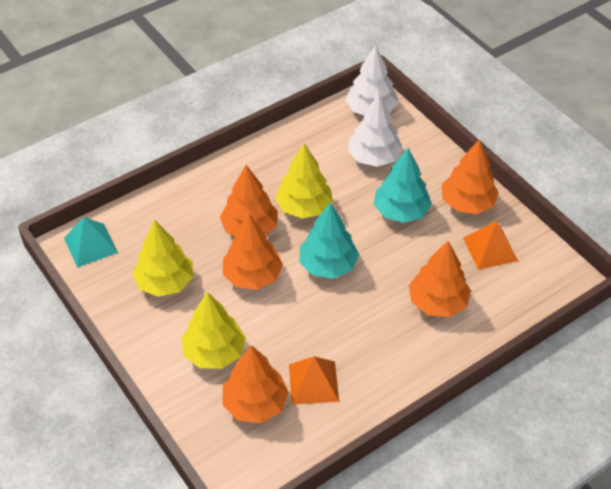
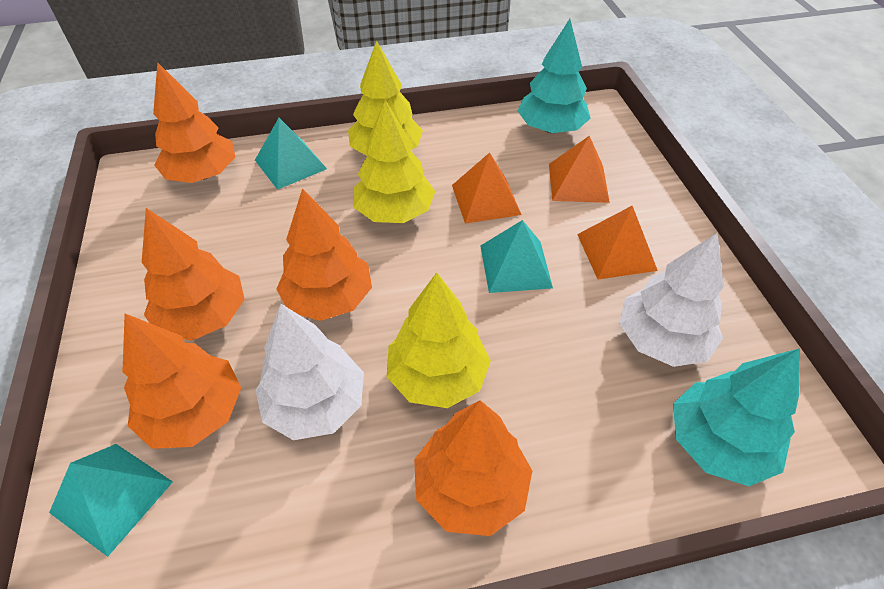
orange pyramid: 2 -> 3
turquoise pyramid: 1 -> 3

